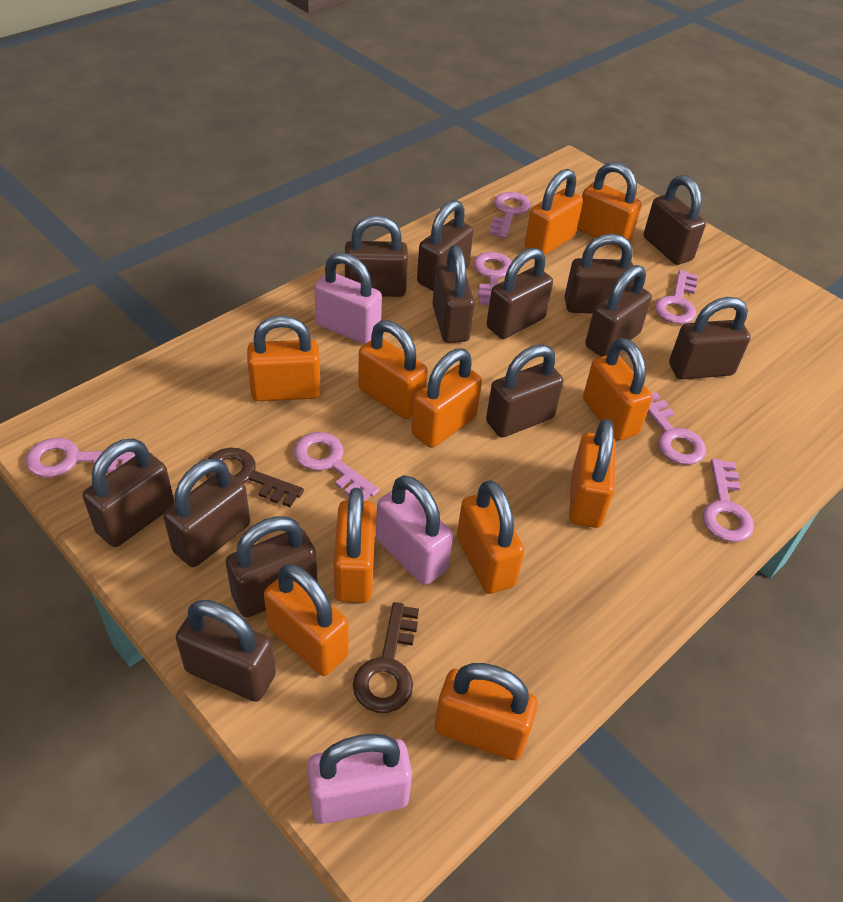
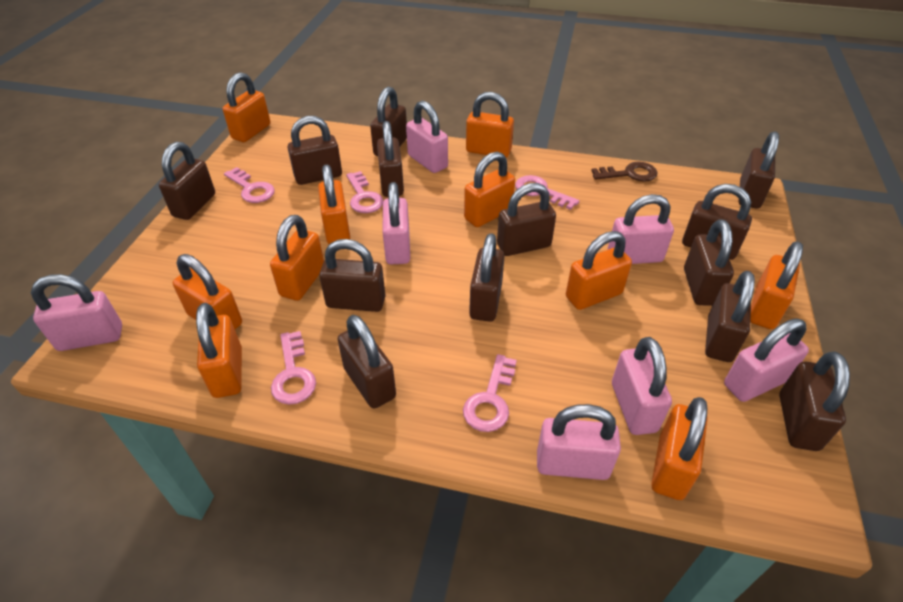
brown key: 2 -> 1
orange padlock: 11 -> 10
pink key: 7 -> 5
pink padlock: 3 -> 7

